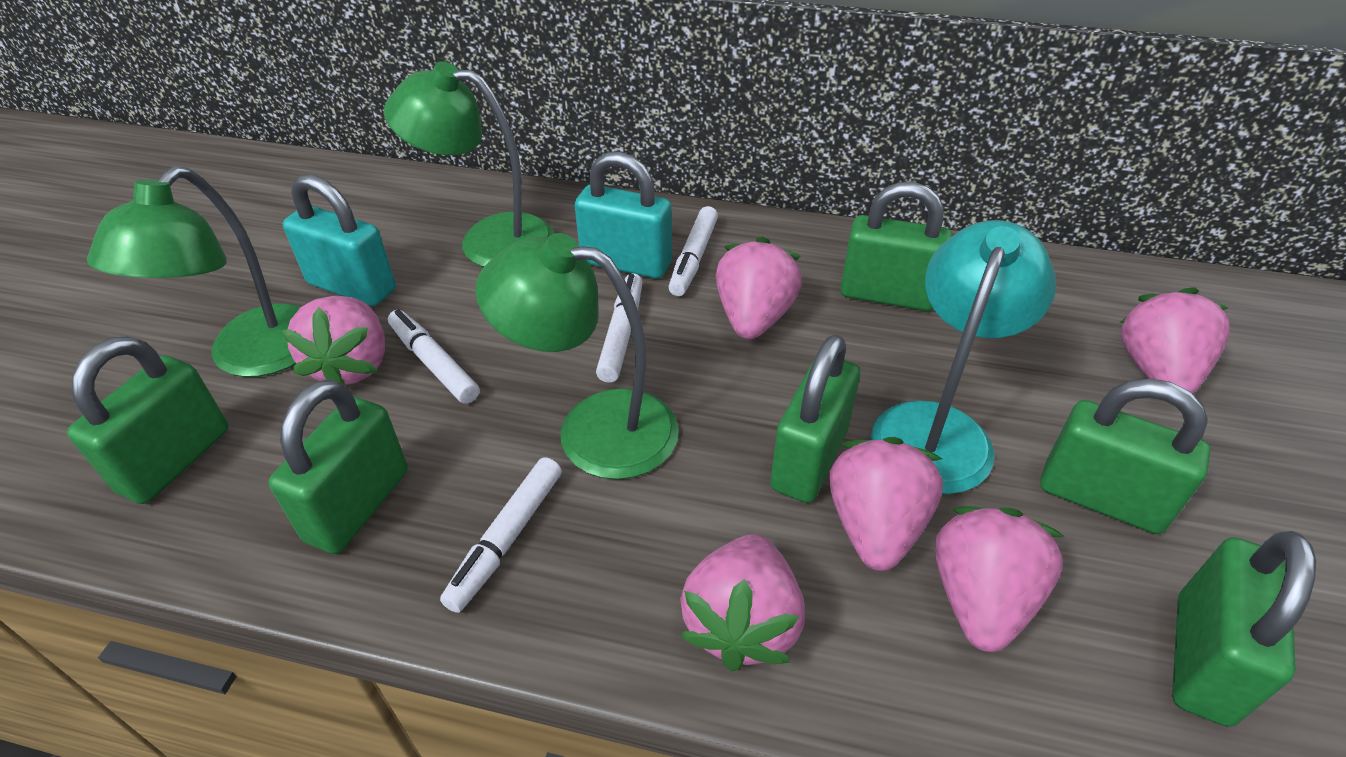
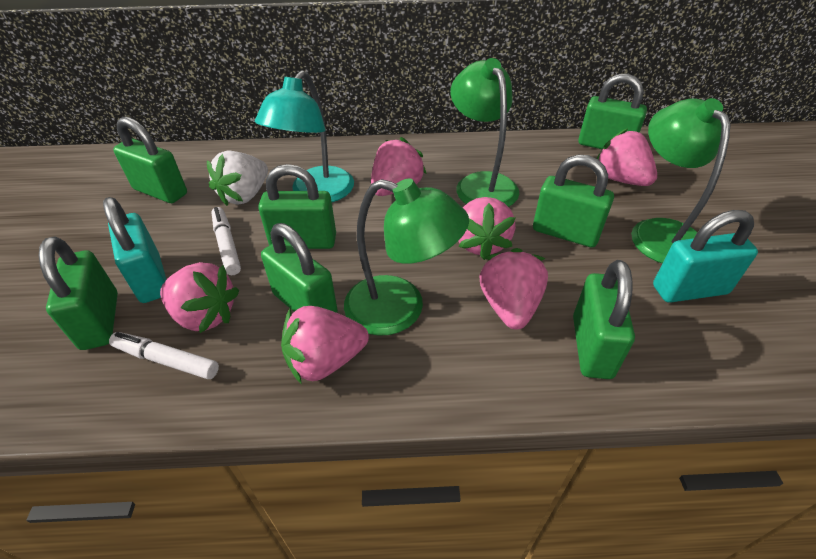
green padlock: 6 -> 7
white marker: 4 -> 2
white strawberry: 0 -> 1

